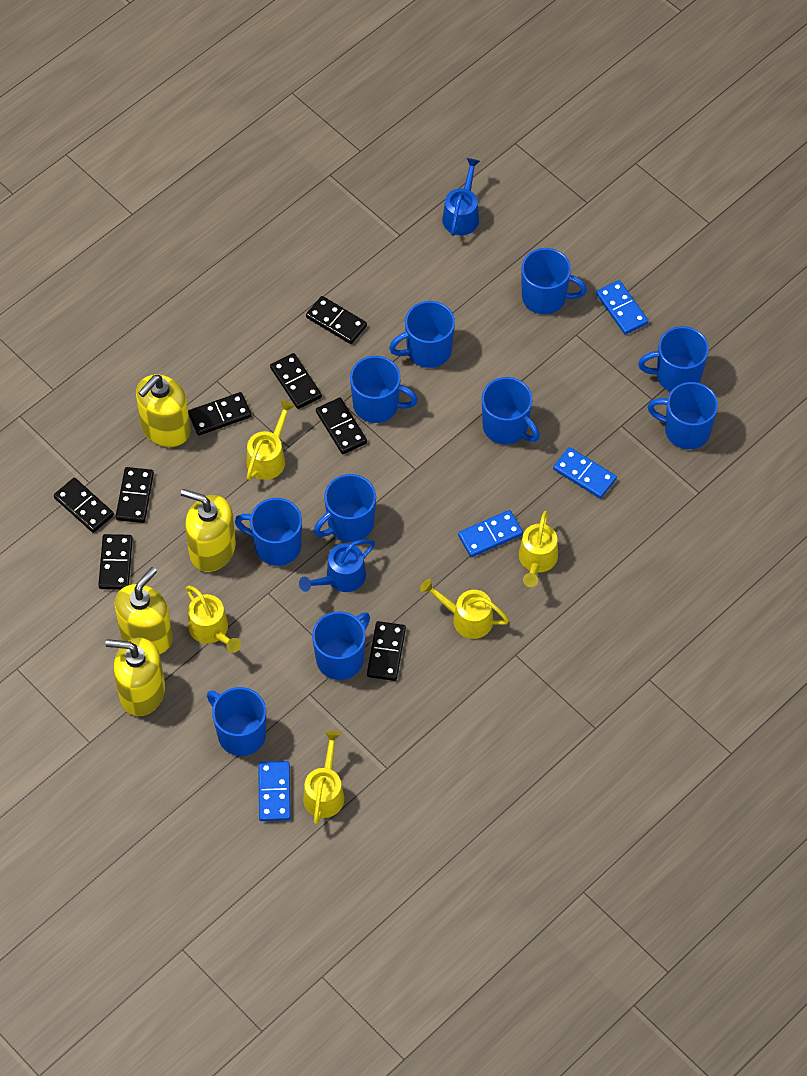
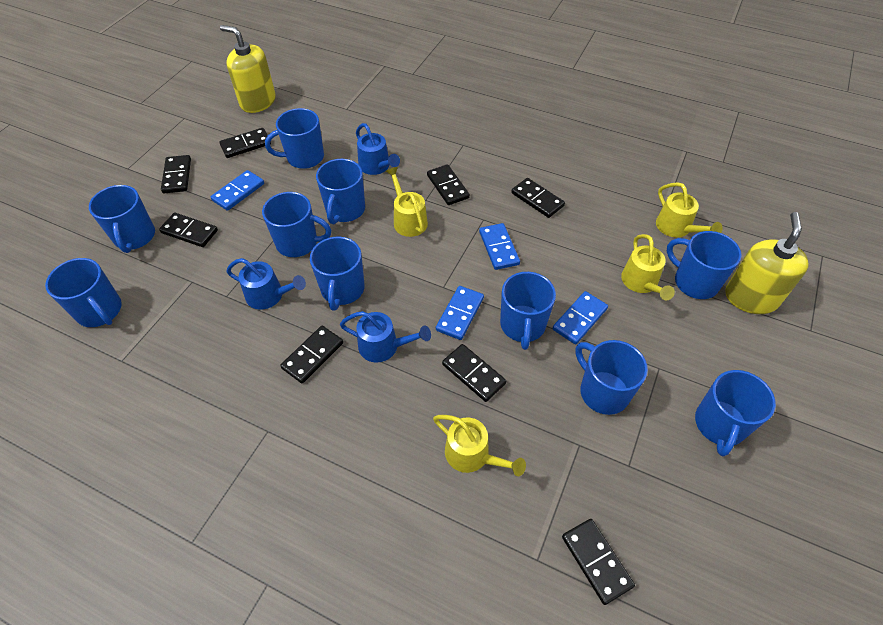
blue watering can: 2 -> 3
yellow soap dispenser: 4 -> 2
yellow watering can: 5 -> 4

